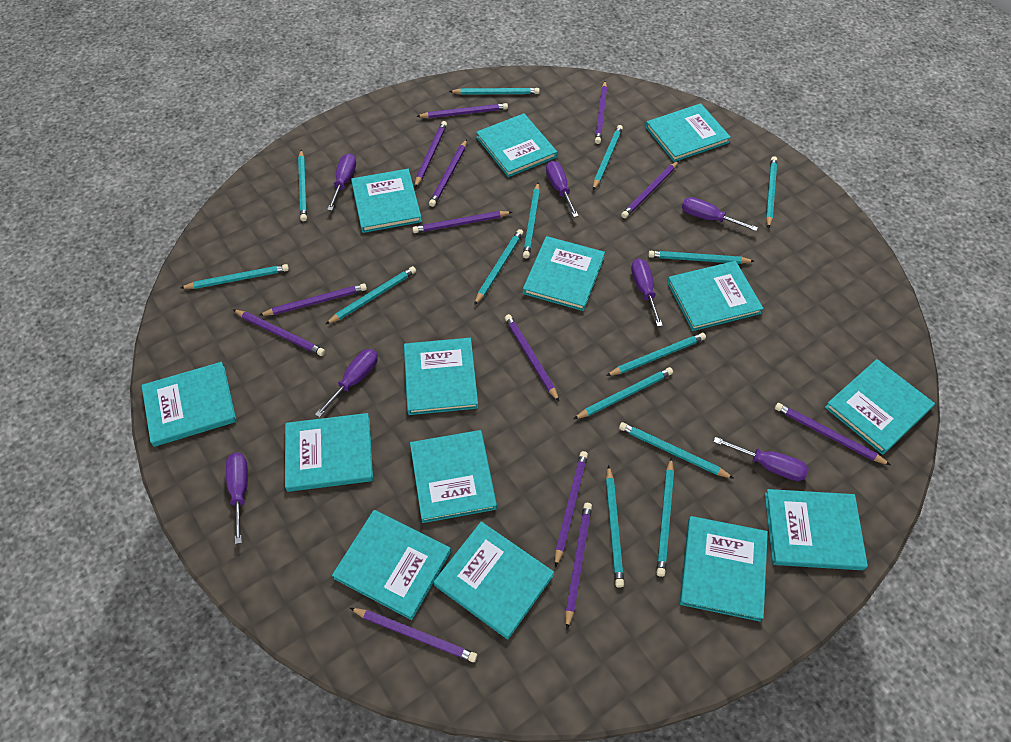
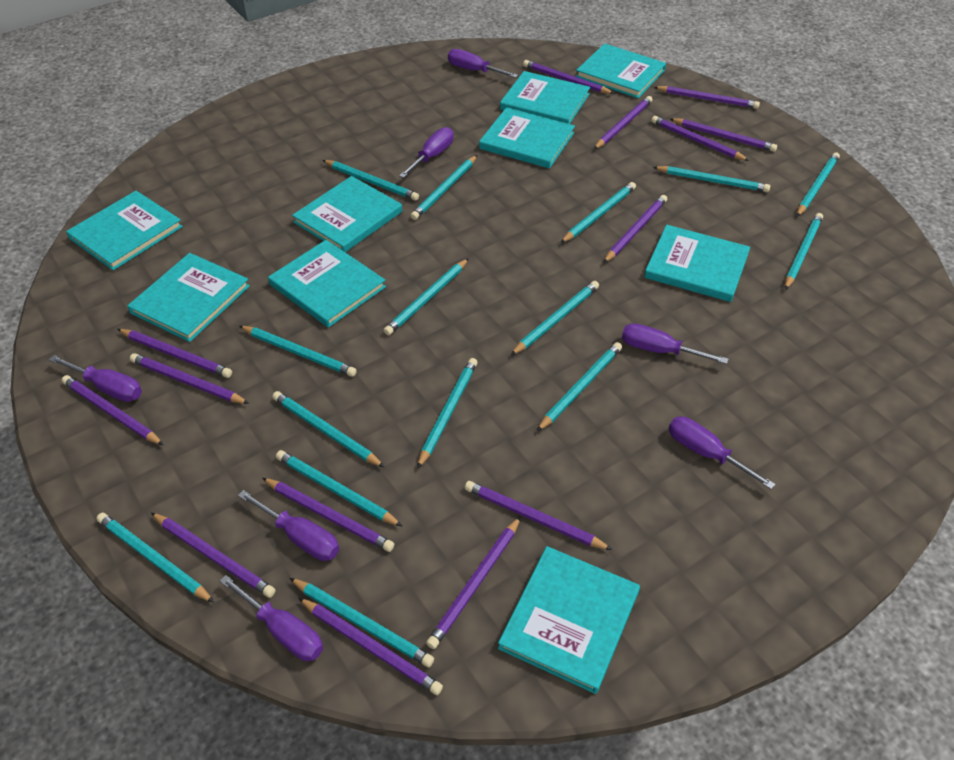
purple pencil: 13 -> 14
turquoise book: 14 -> 9
turquoise pencil: 14 -> 15

